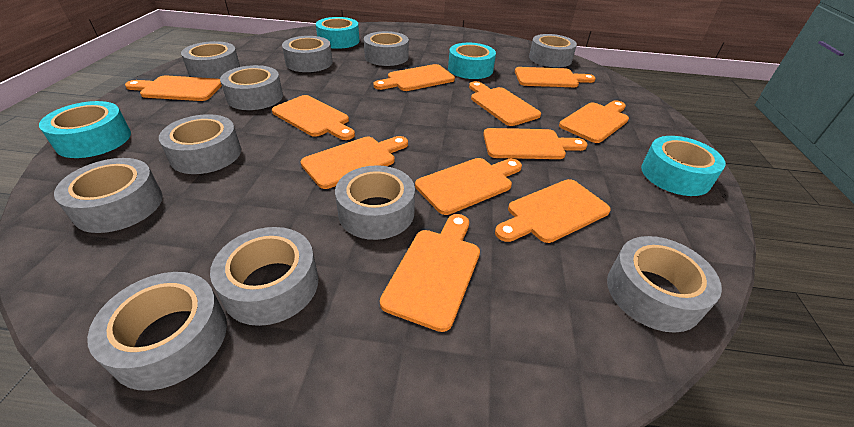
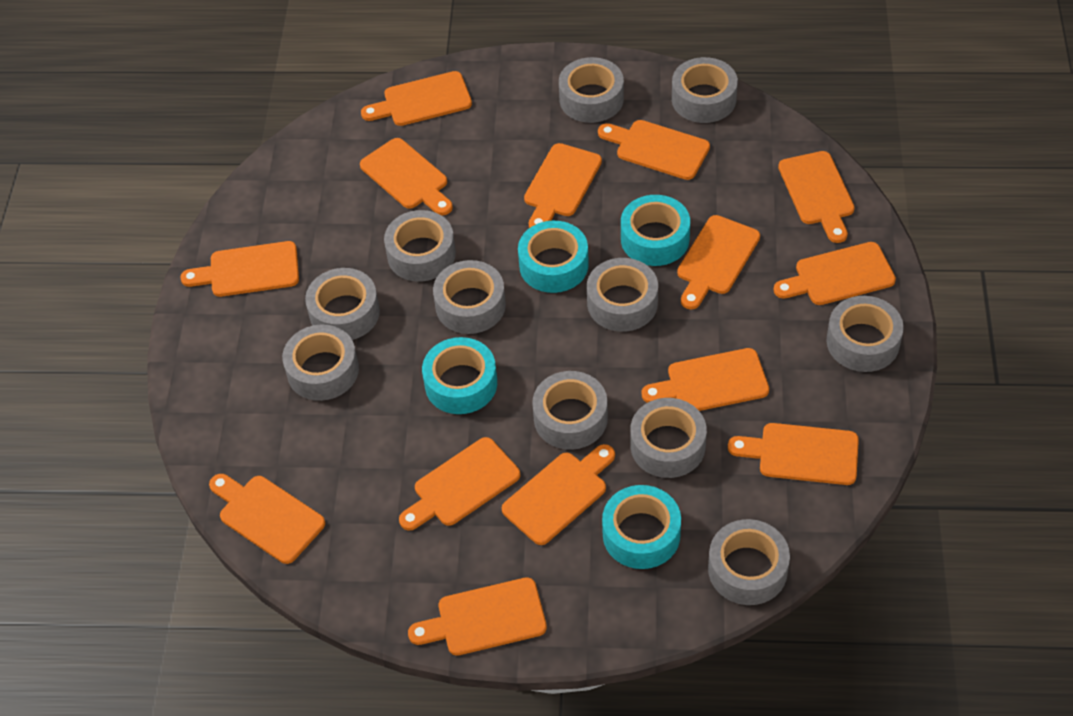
orange cutting board: 11 -> 14

